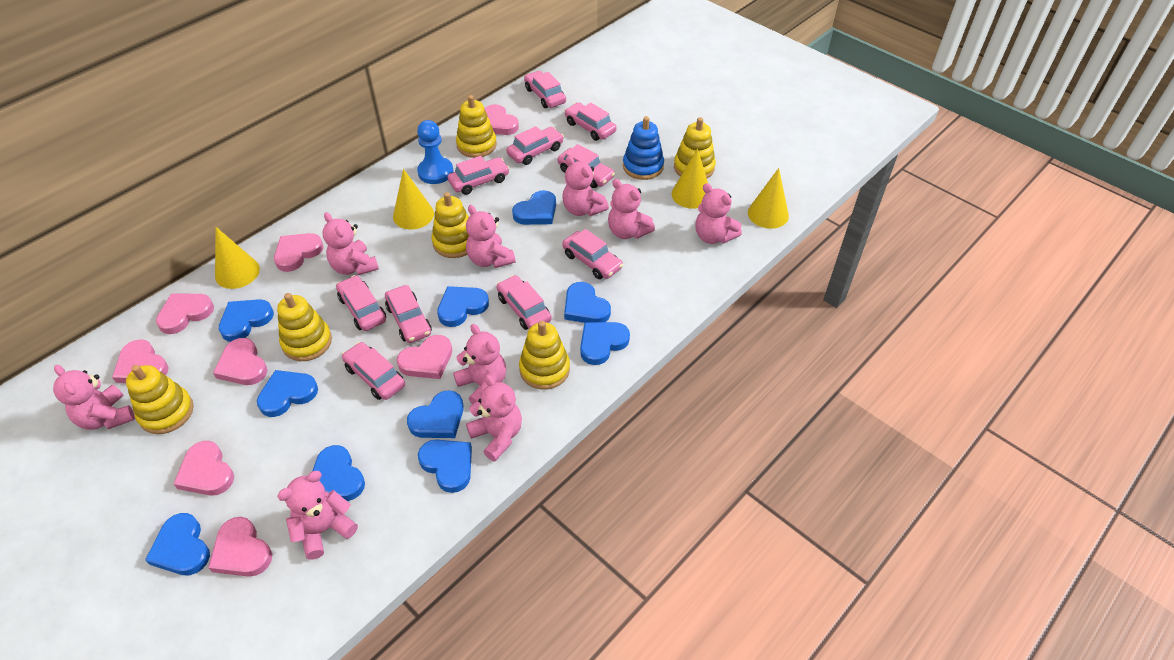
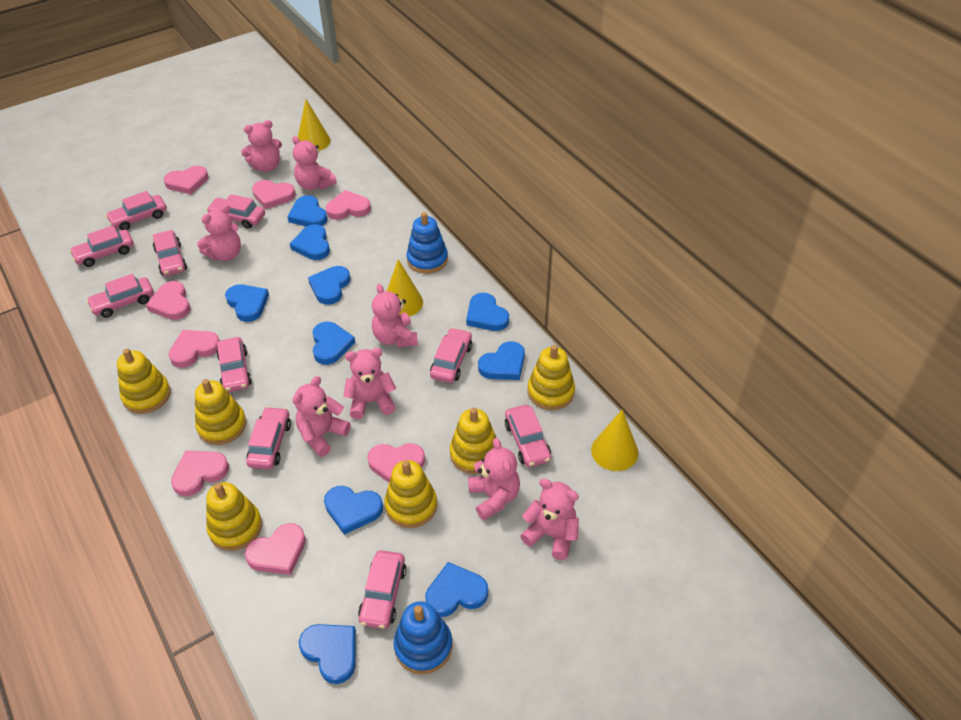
blue pawn: 1 -> 0
blue stacking toy: 1 -> 2
pink teddy bear: 9 -> 8
yellow cone: 4 -> 3

